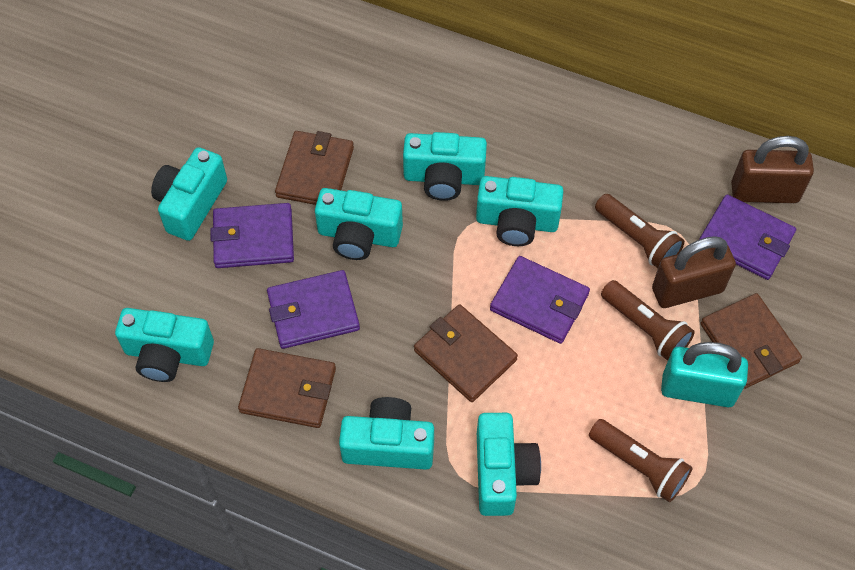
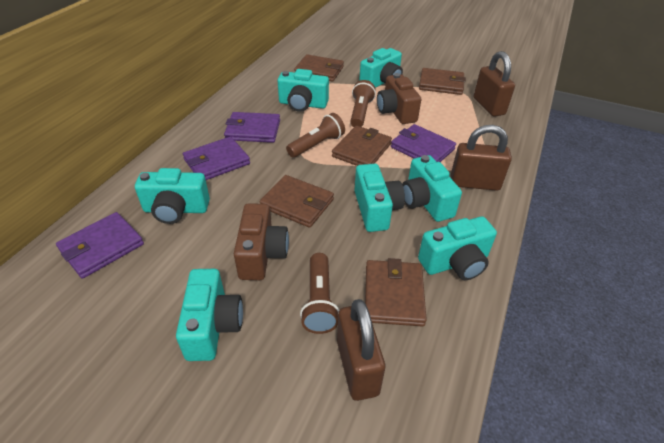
brown camera: 0 -> 2
brown padlock: 2 -> 3
brown wallet: 4 -> 5
turquoise padlock: 1 -> 0

